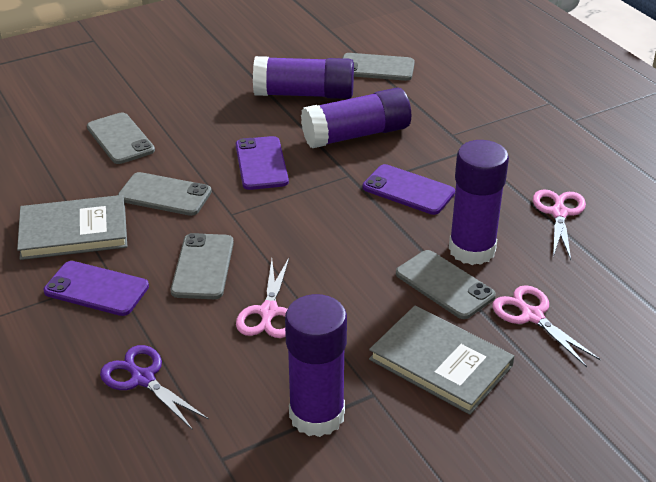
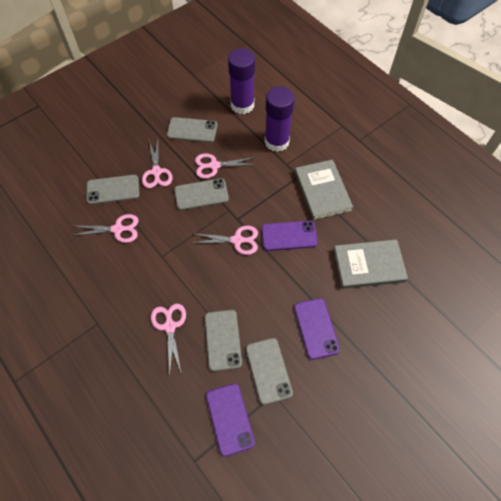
pink scissors: 3 -> 5
purple glue stick: 4 -> 2
purple scissors: 1 -> 0

